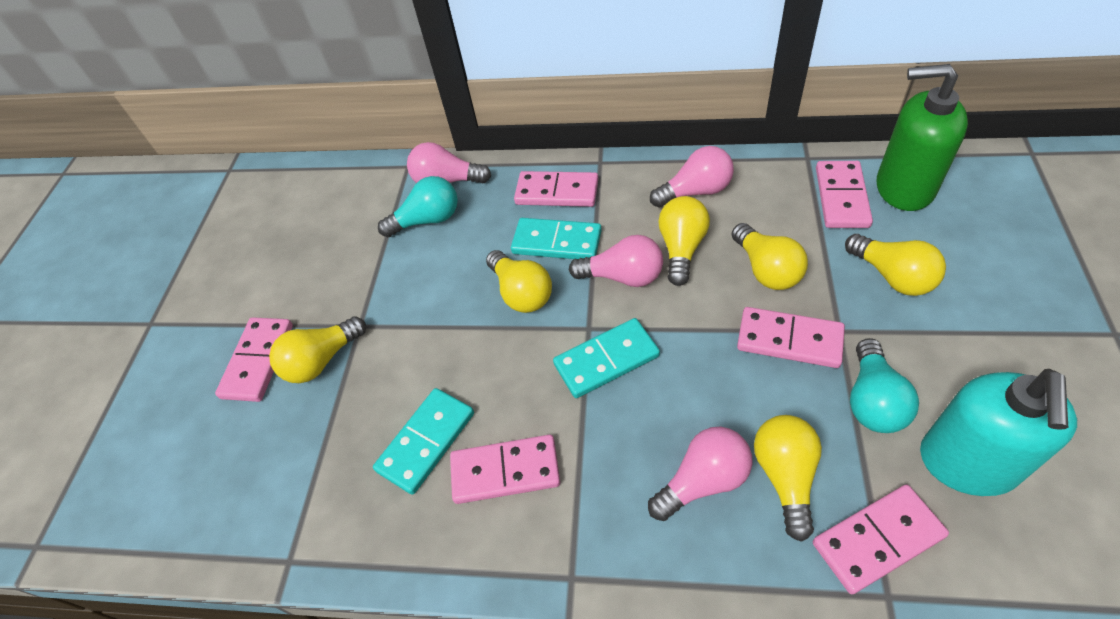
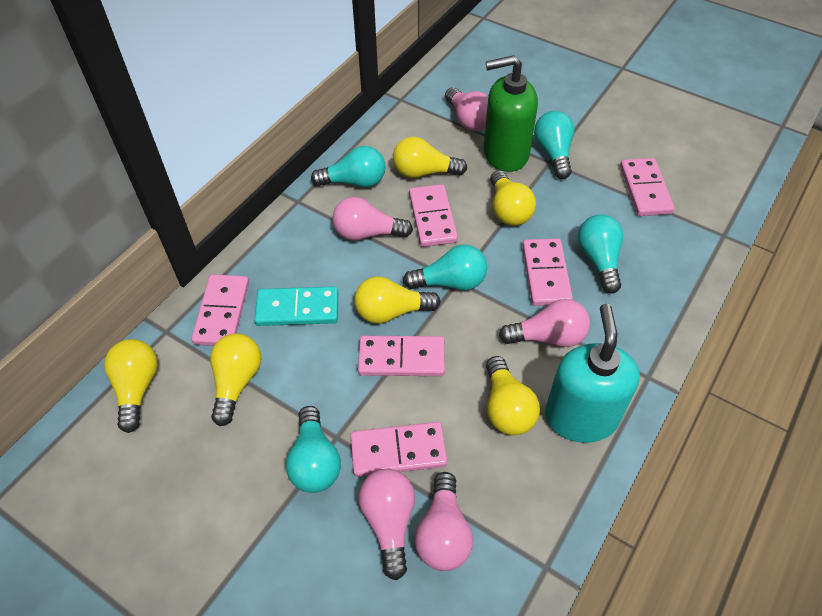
pink light bulb: 4 -> 5
turquoise domino: 3 -> 1
turquoise light bulb: 2 -> 5

